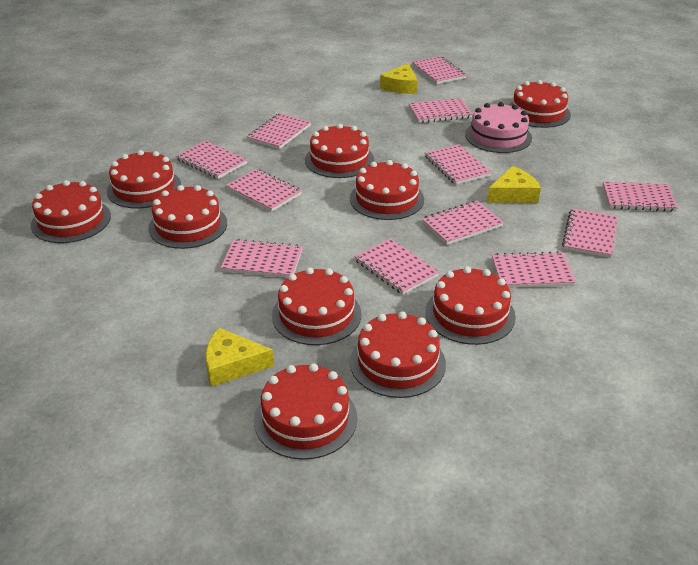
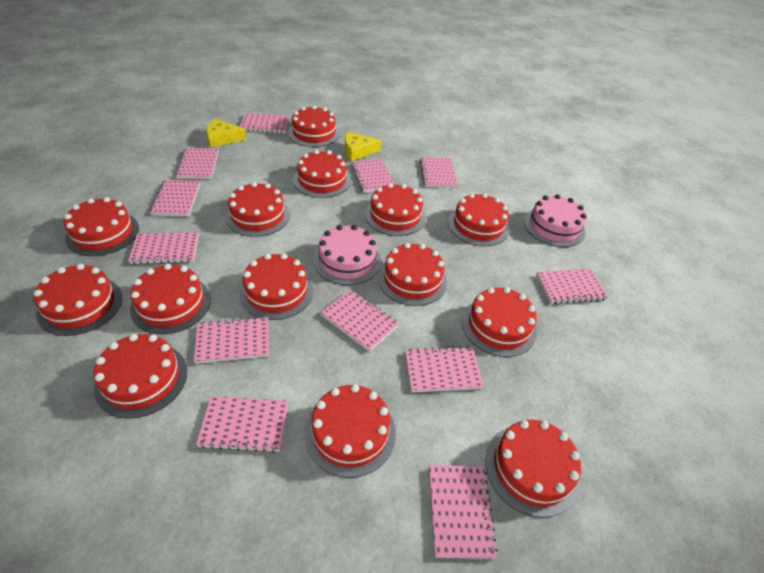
pink cake: 1 -> 2
red cake: 10 -> 14
yellow cheese: 3 -> 2

